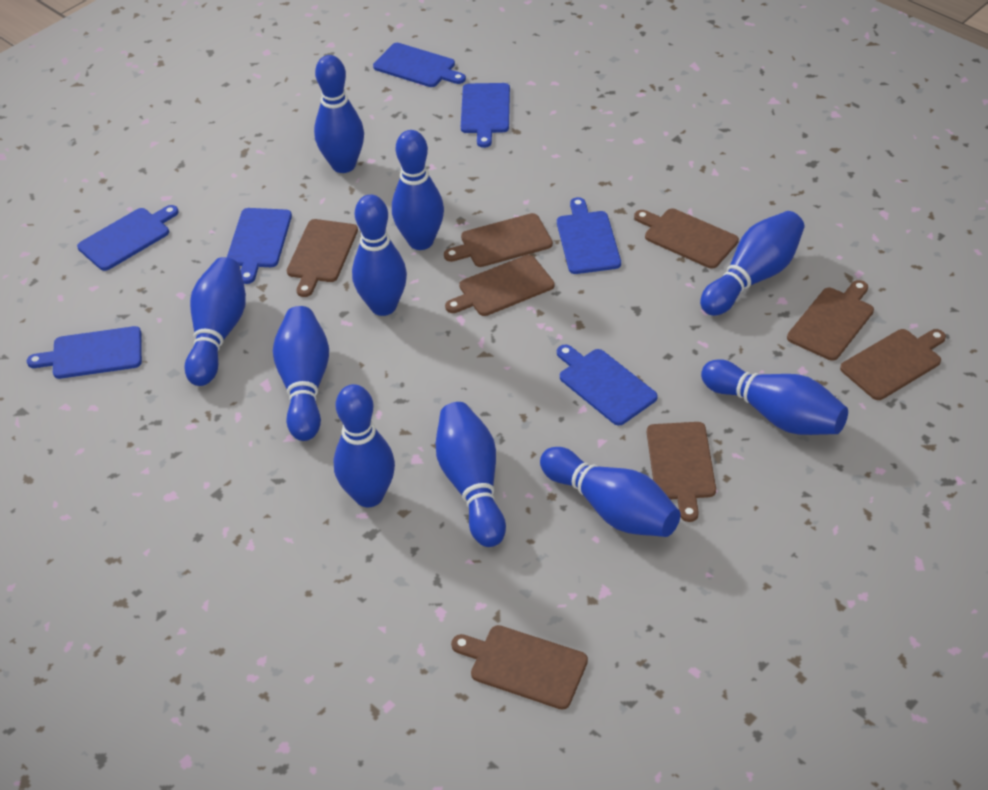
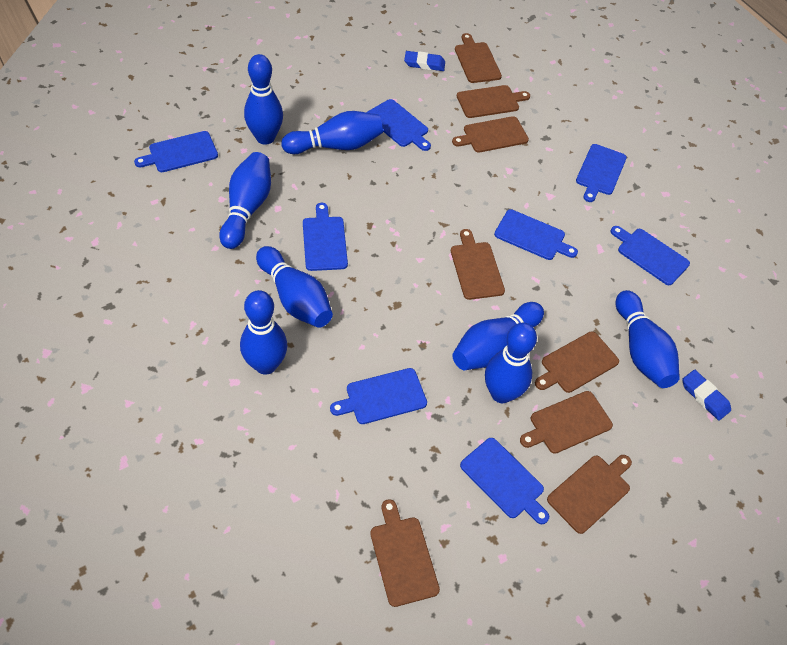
blue bowling pin: 10 -> 8
blue cutting board: 7 -> 8
blue eraser: 0 -> 2

